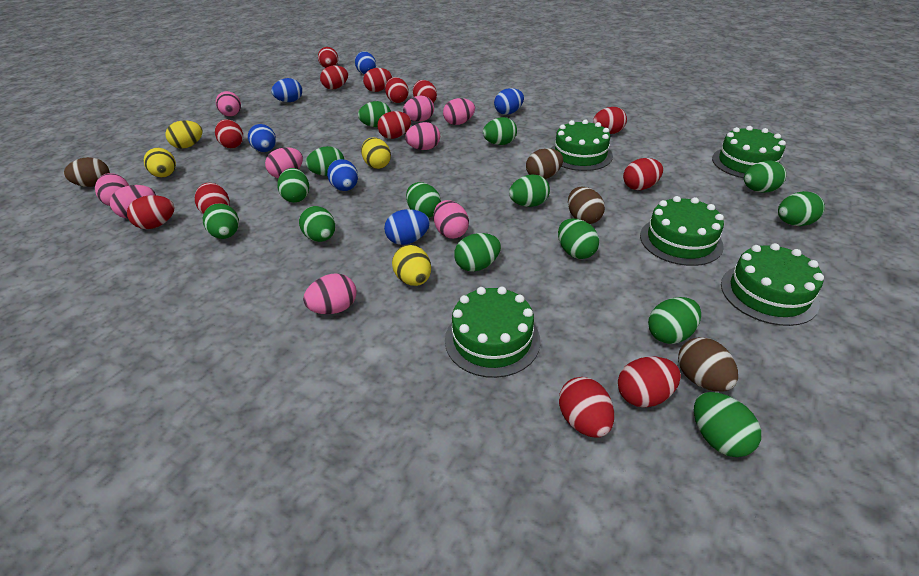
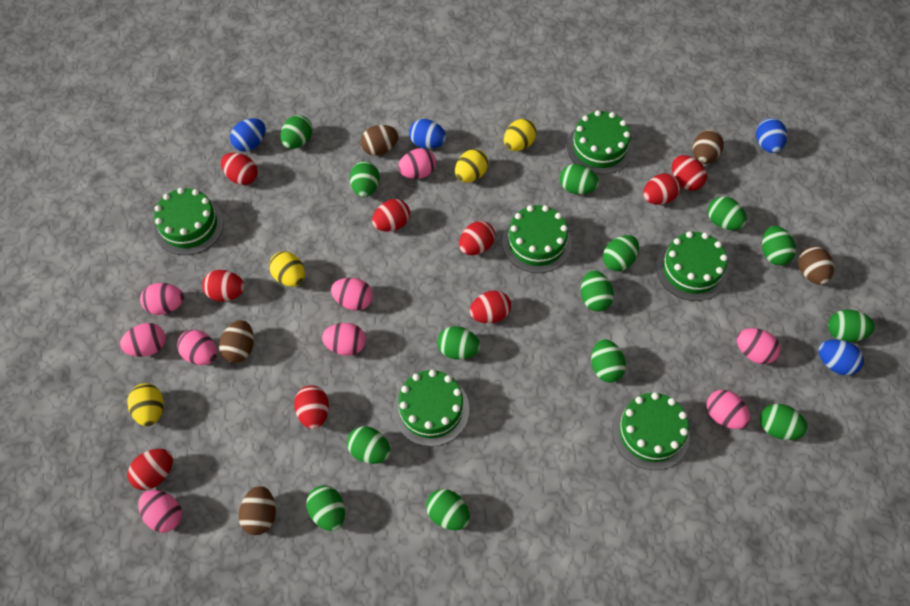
blue egg: 6 -> 4
brown egg: 4 -> 5
green cake: 5 -> 6
red egg: 13 -> 9

